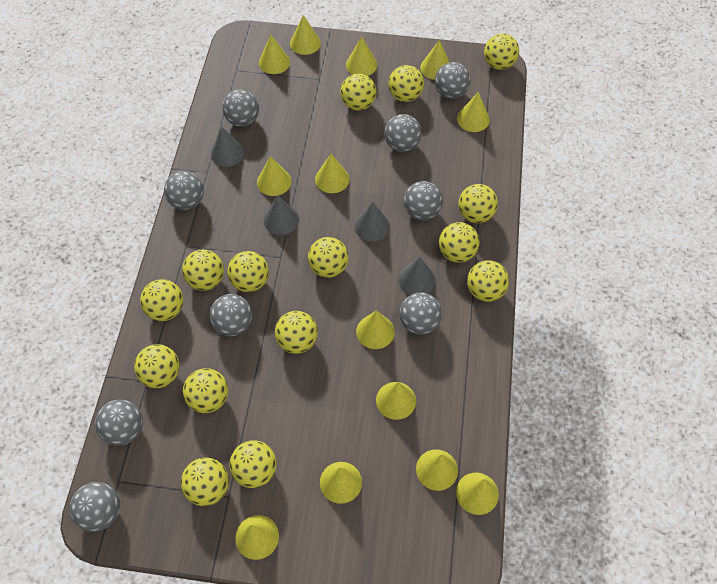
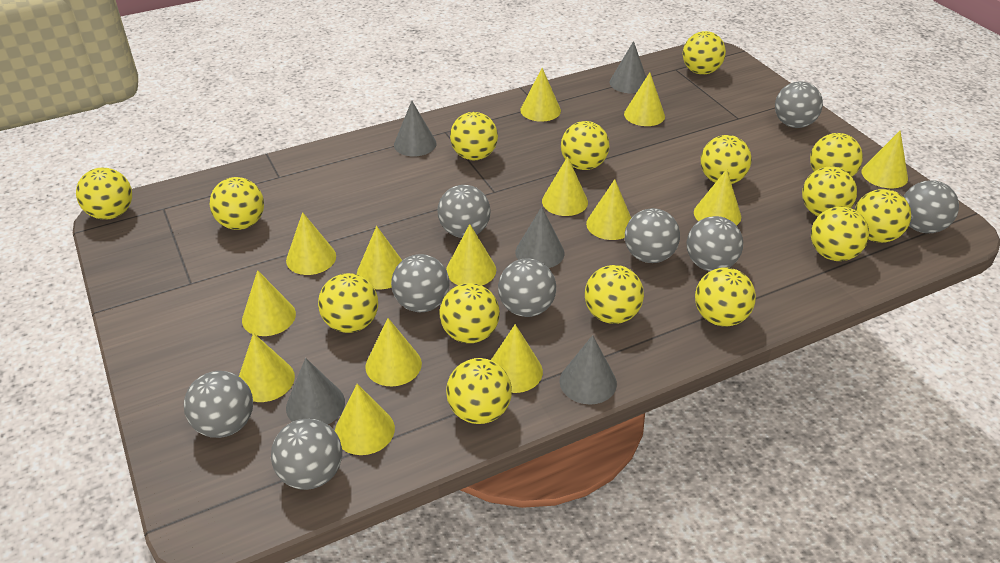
grey cone: 4 -> 5
yellow cone: 13 -> 14

